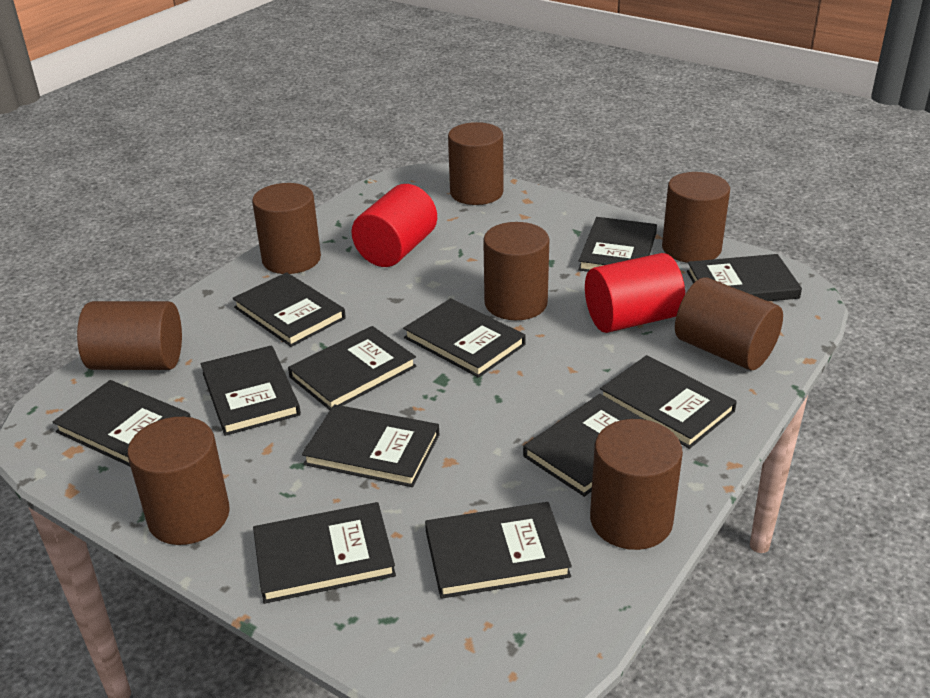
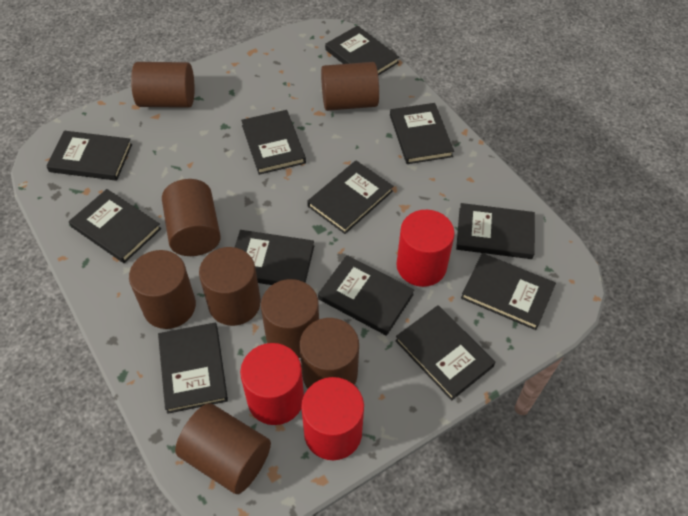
red cylinder: 2 -> 3

